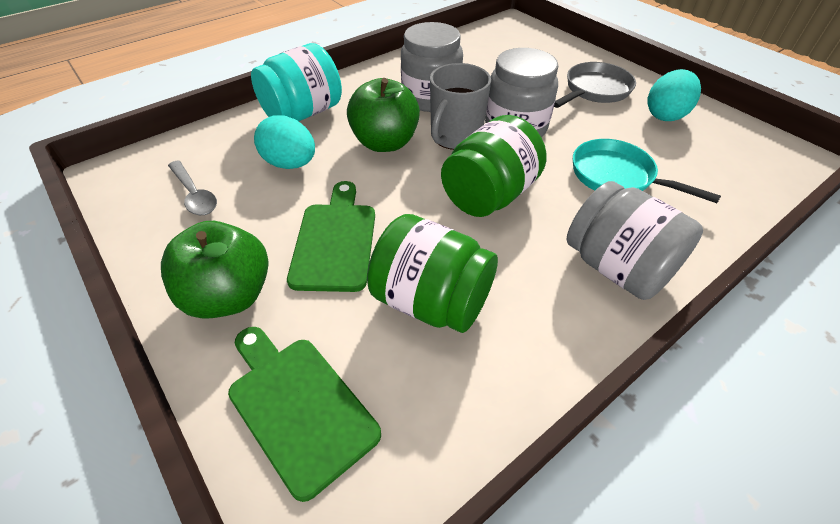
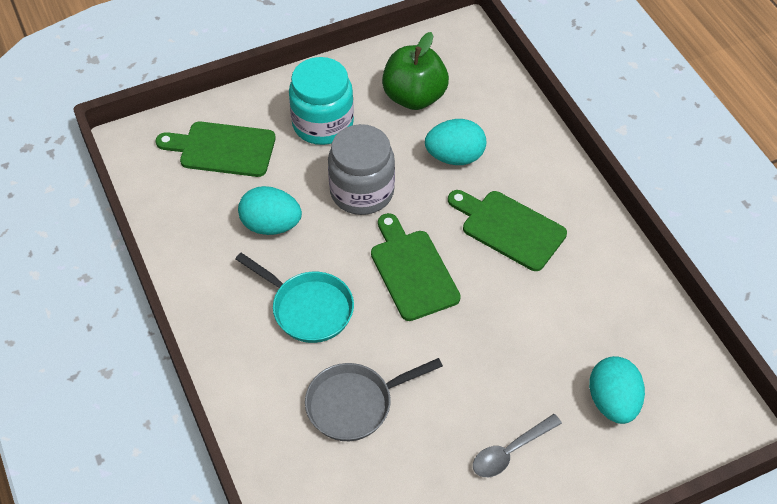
green apple: 2 -> 1
green cutting board: 2 -> 3
green jar: 2 -> 0
grey jar: 3 -> 1
grey mug: 1 -> 0
turquoise egg: 2 -> 3

